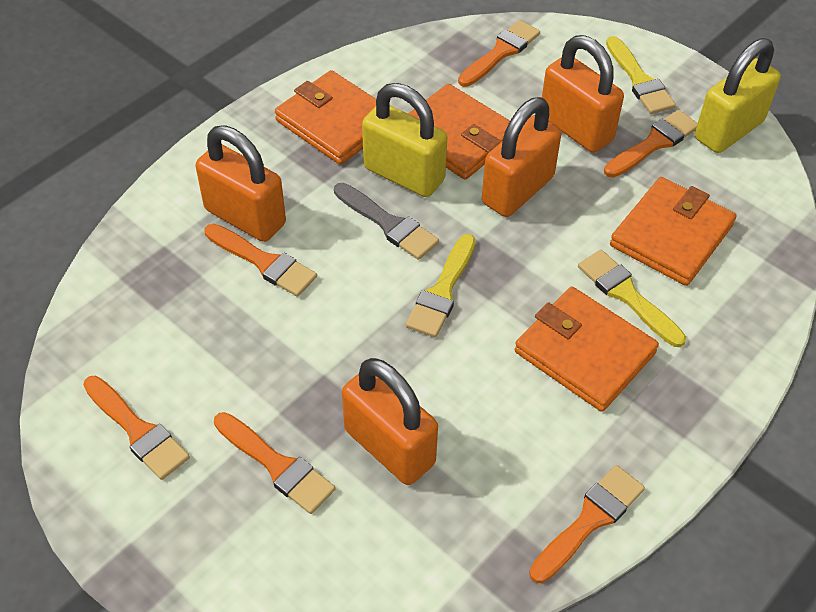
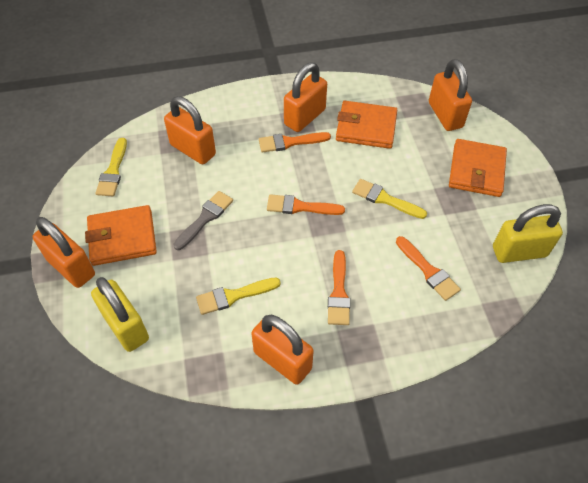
orange brush: 6 -> 4
orange padlock: 4 -> 5
orange wallet: 4 -> 3

